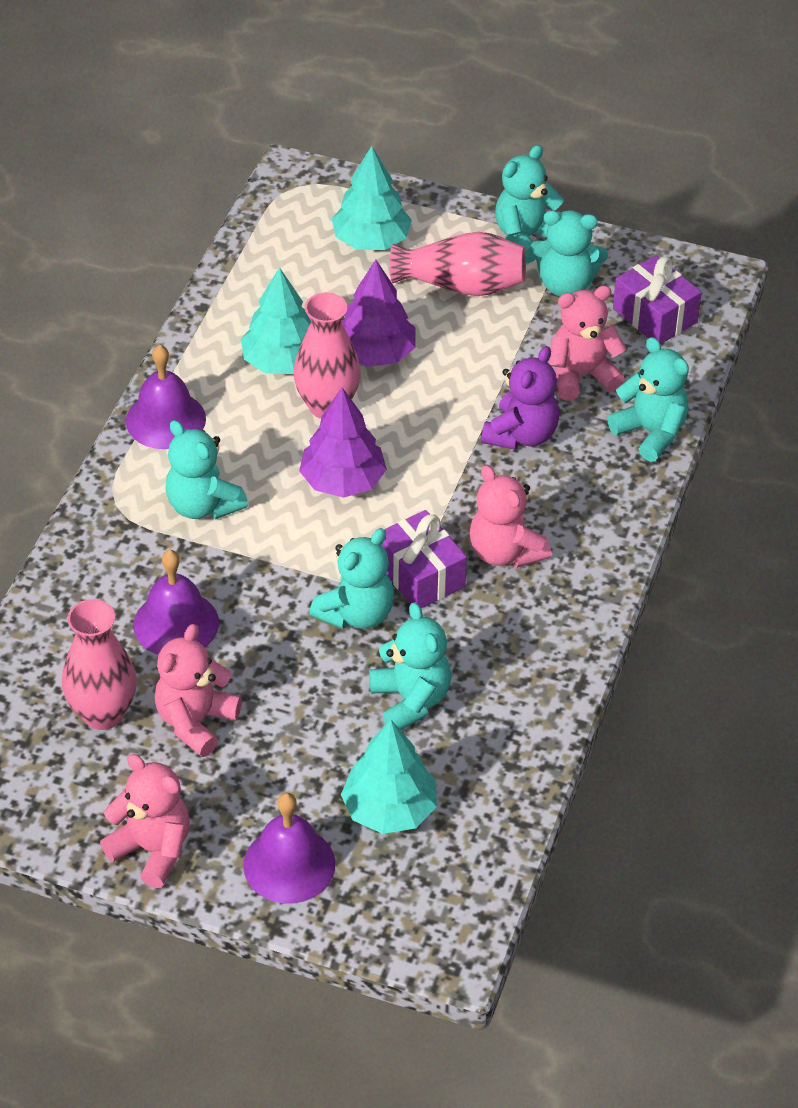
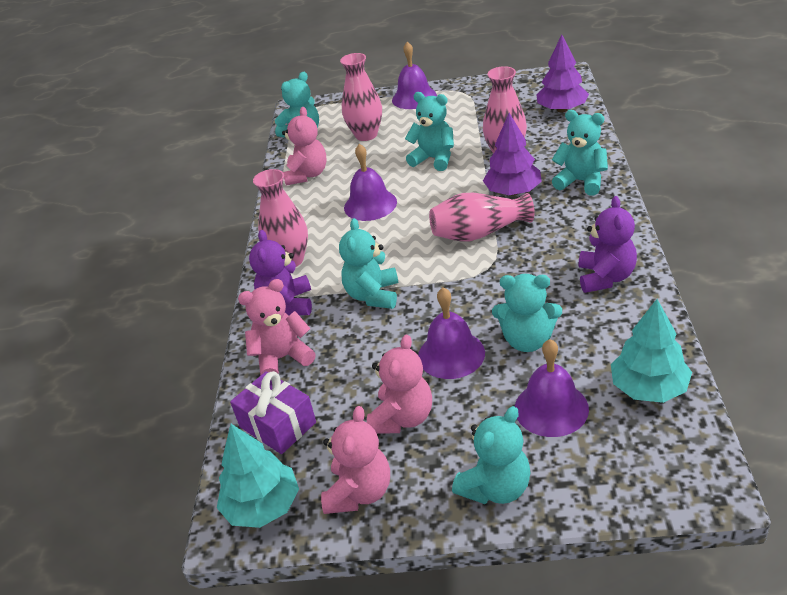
pink vase: 3 -> 4
purple bell: 3 -> 4
purple gift: 2 -> 1
purple teddy bear: 1 -> 2
turquoise tree: 3 -> 2

